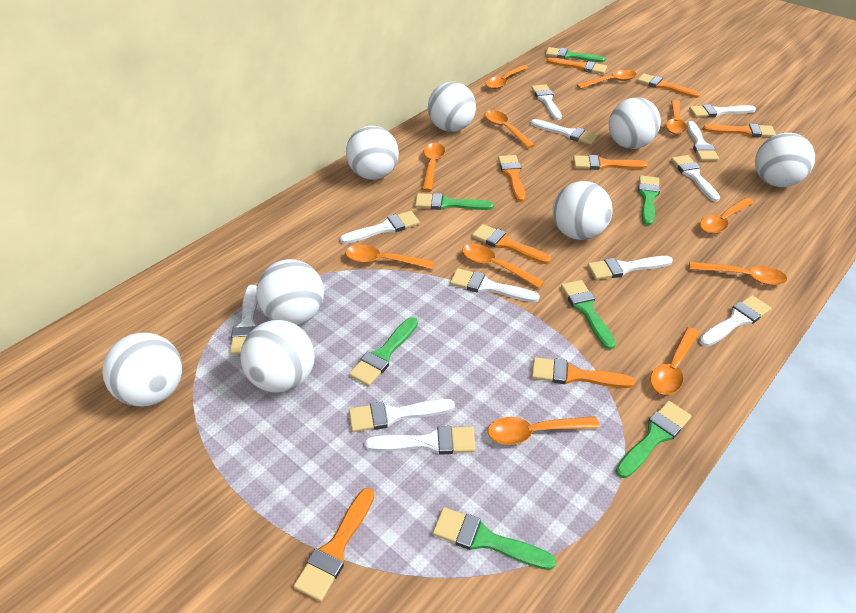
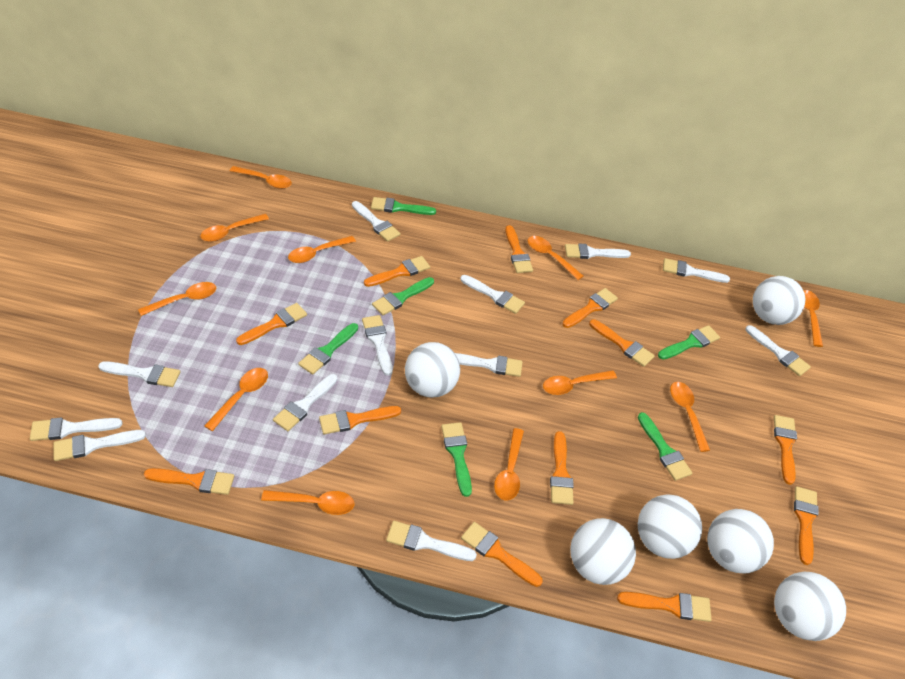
green brush: 7 -> 6
orange brush: 8 -> 12
white ball: 8 -> 6

